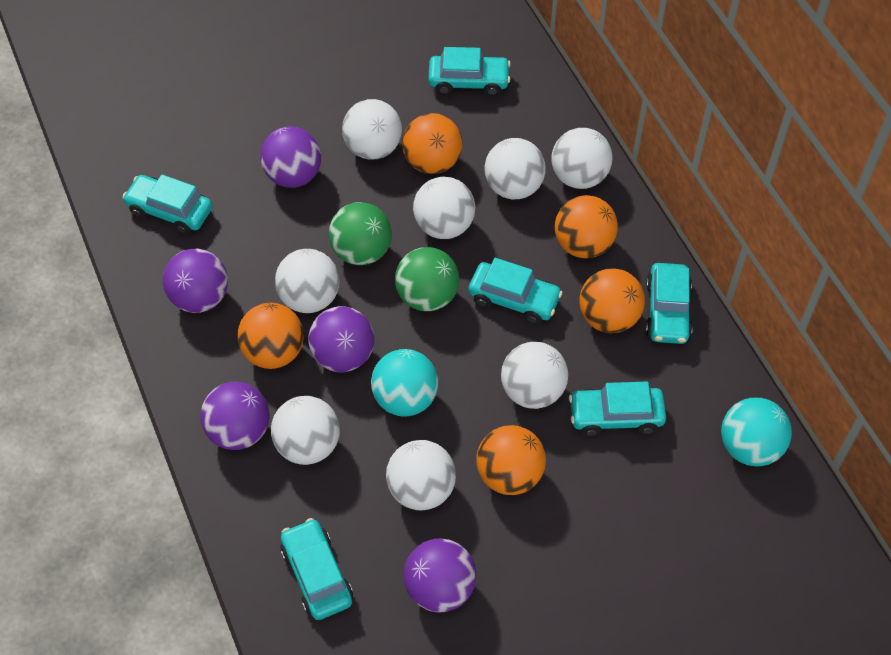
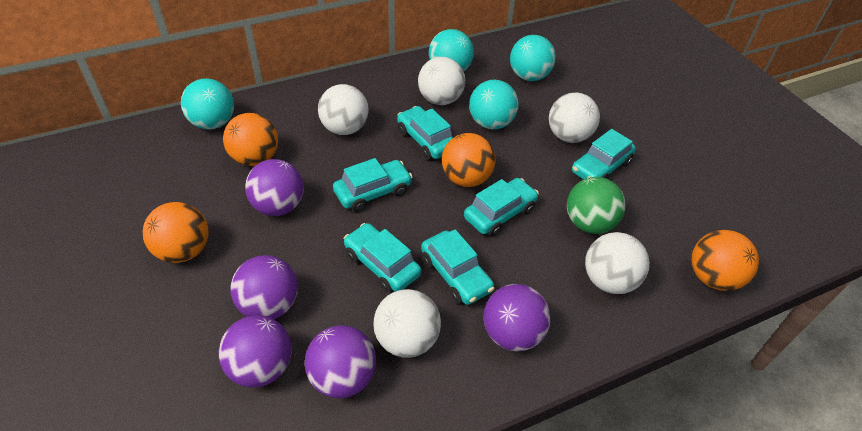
green ball: 2 -> 1
orange ball: 5 -> 4
turquoise ball: 2 -> 4
white ball: 8 -> 5

